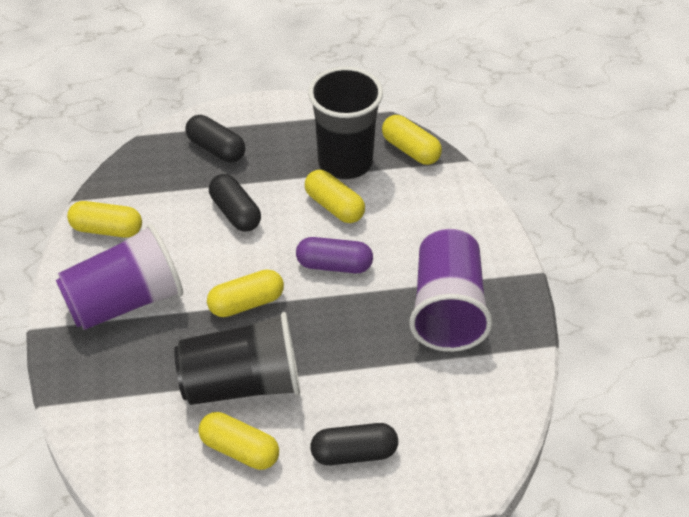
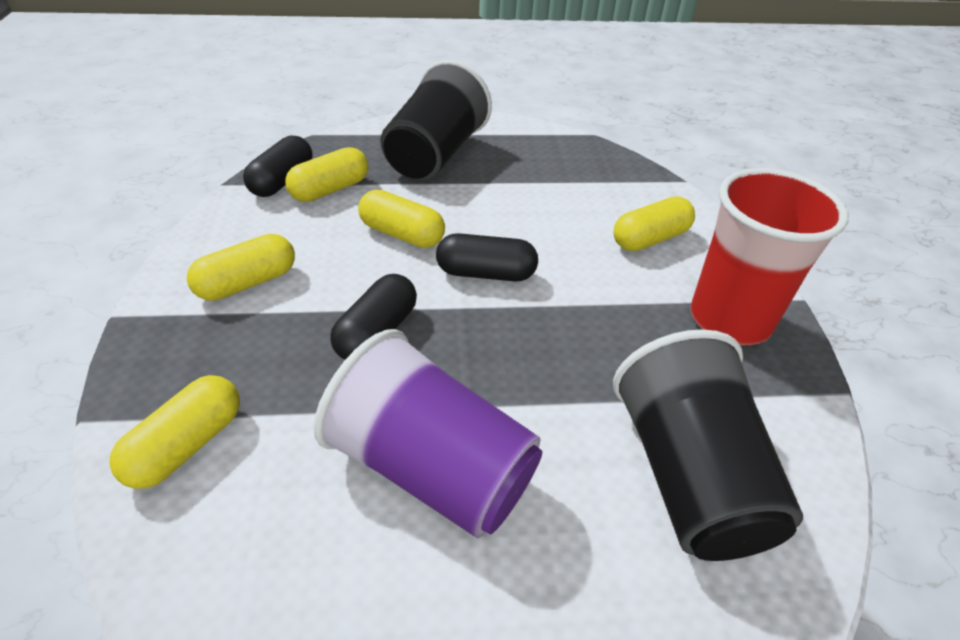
purple capsule: 1 -> 0
purple cup: 2 -> 1
red cup: 0 -> 1

